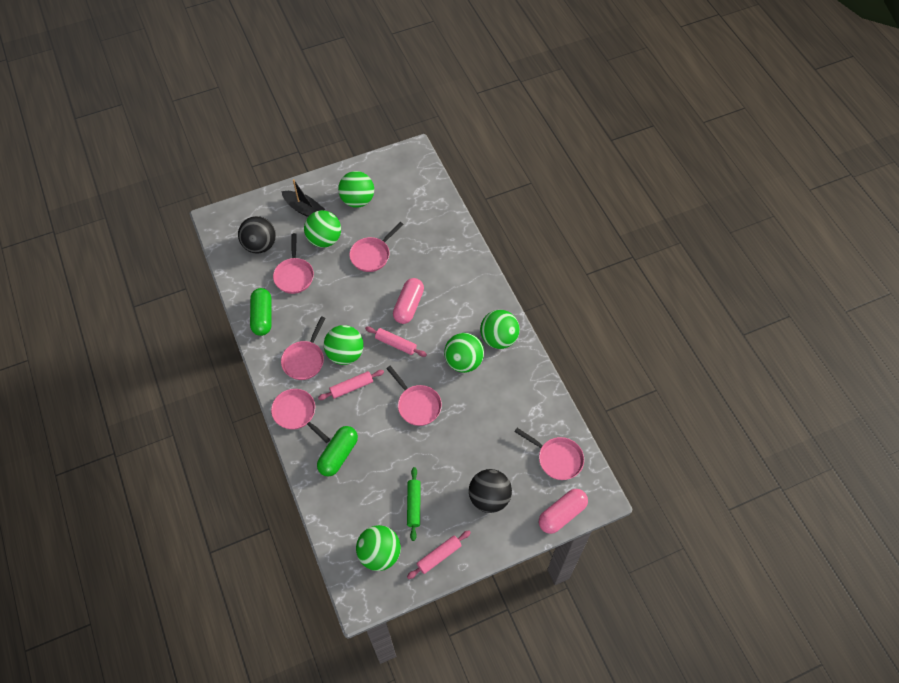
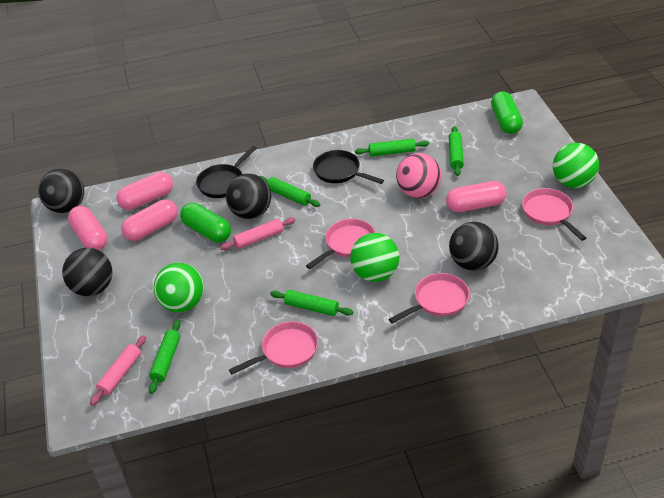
black ball: 2 -> 4
black boat: 1 -> 0
black pan: 0 -> 2
green ball: 6 -> 3
green rolling pin: 1 -> 5
pink ball: 0 -> 1
pink capsule: 2 -> 4
pink pan: 6 -> 4
pink rolling pin: 3 -> 2

